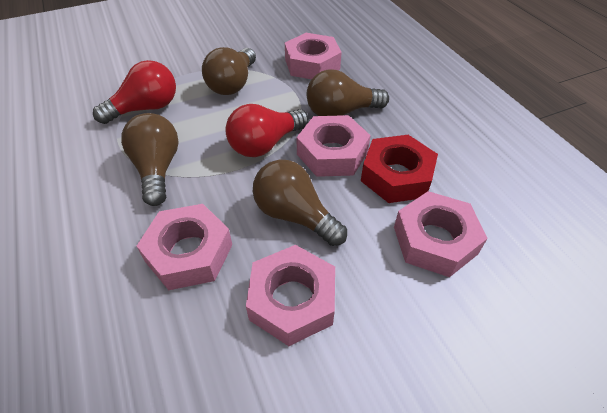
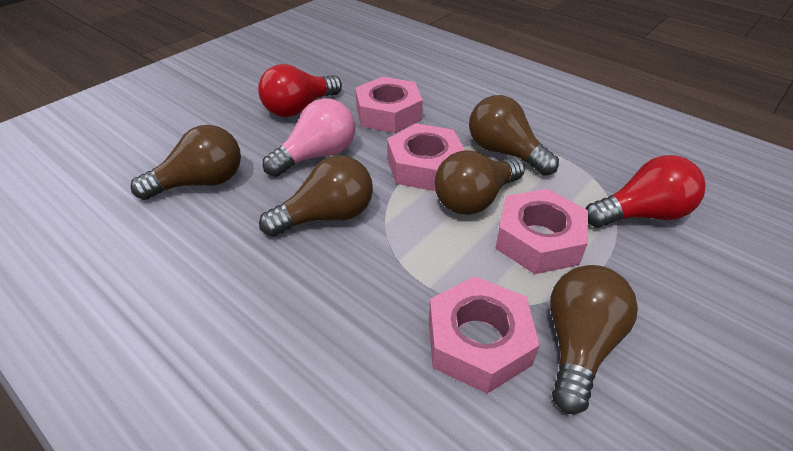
brown light bulb: 4 -> 5
pink light bulb: 0 -> 1
pink nut: 5 -> 4
red nut: 1 -> 0

